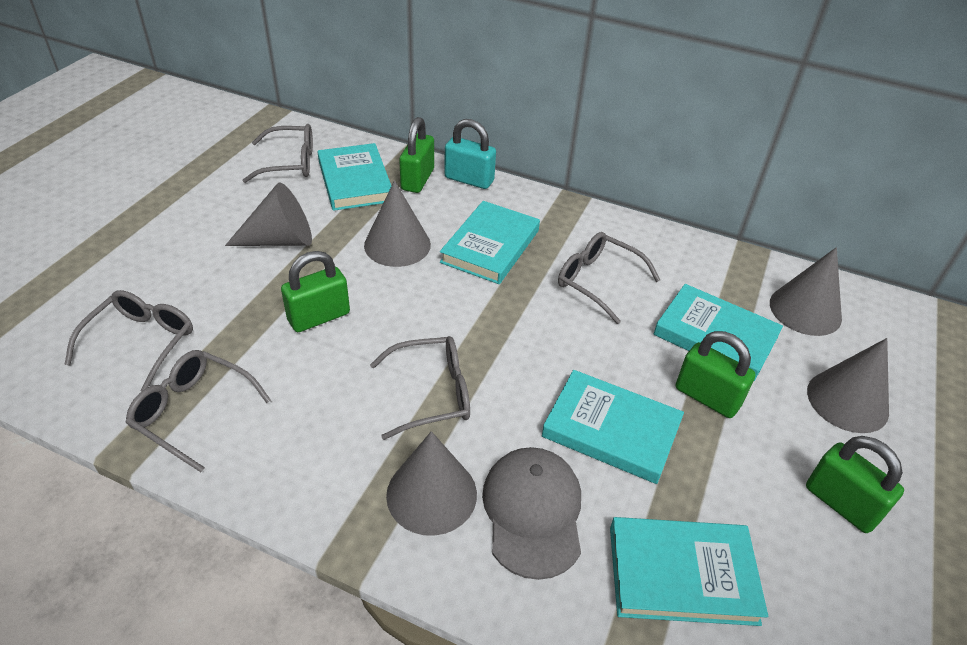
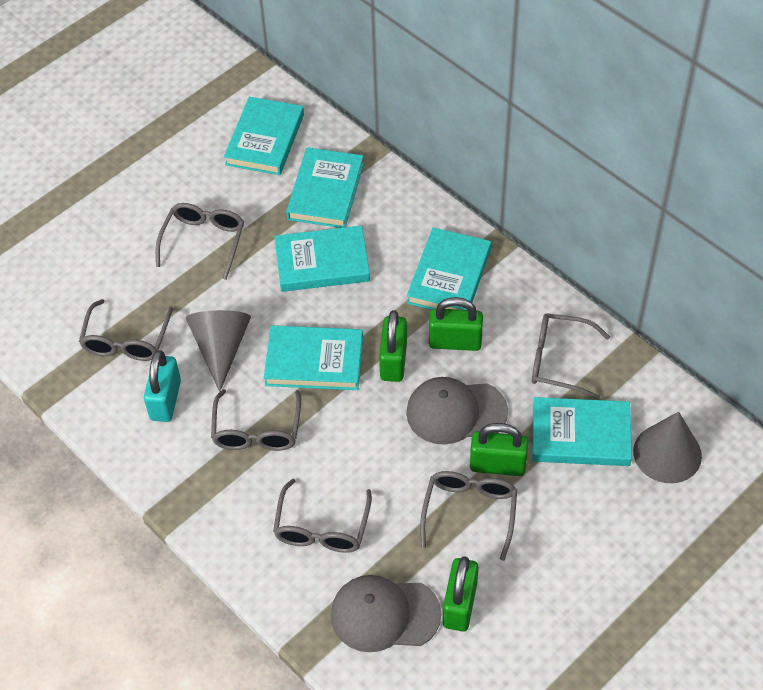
grey cap: 1 -> 2
grey cone: 5 -> 2
grey glasses: 5 -> 6
turquoise book: 5 -> 6

